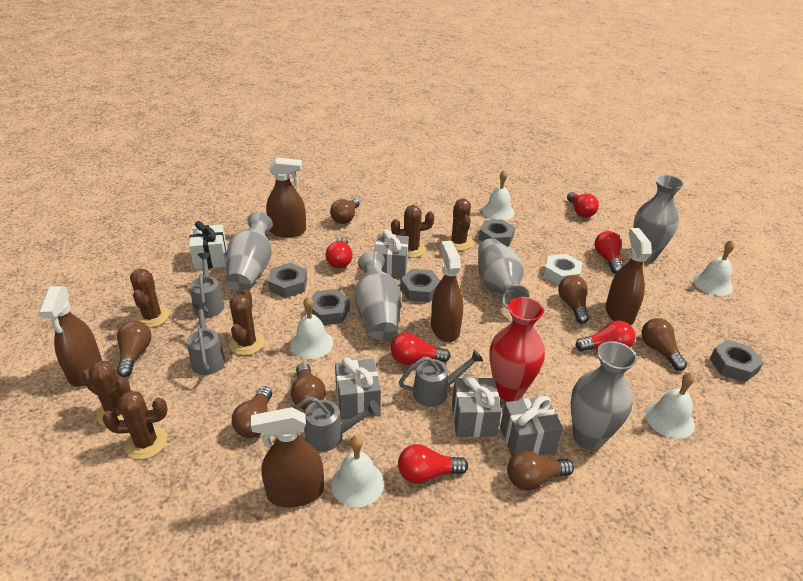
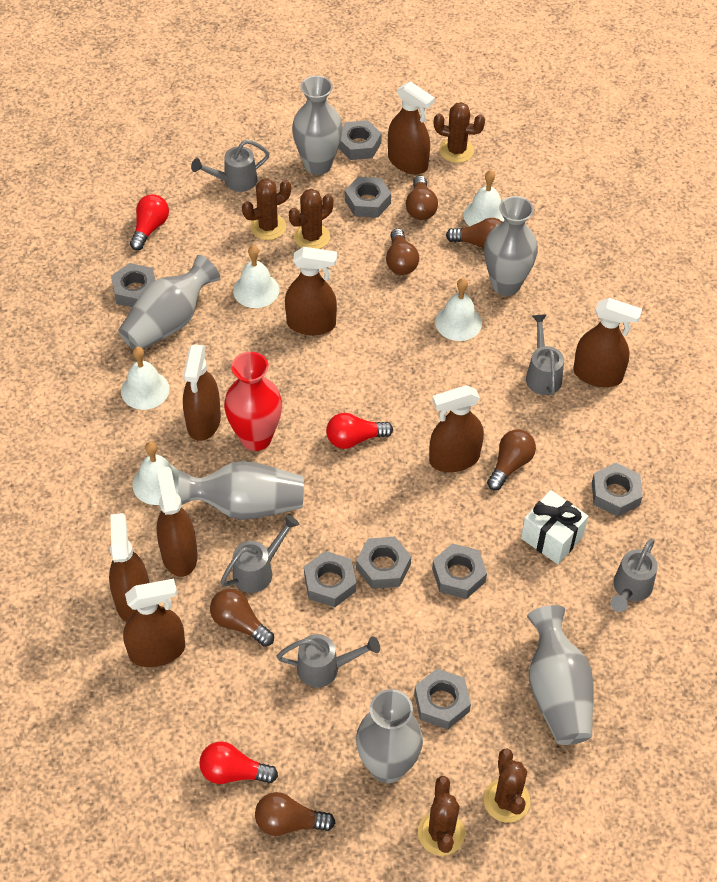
brown cactus: 6 -> 5
brown light bulb: 7 -> 6
brown spray bottle: 5 -> 8
grey gift: 4 -> 0
grey nut: 5 -> 8
grey vase: 5 -> 6
grey watering can: 4 -> 5
red light bulb: 6 -> 3
white nut: 1 -> 0

